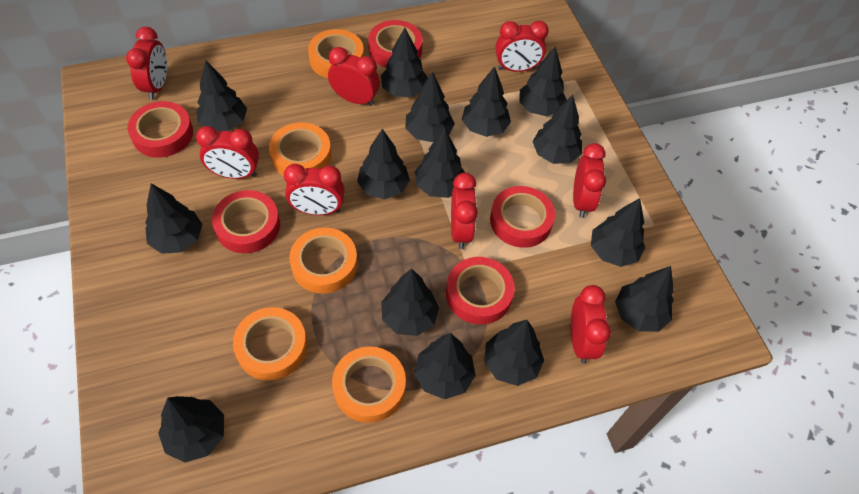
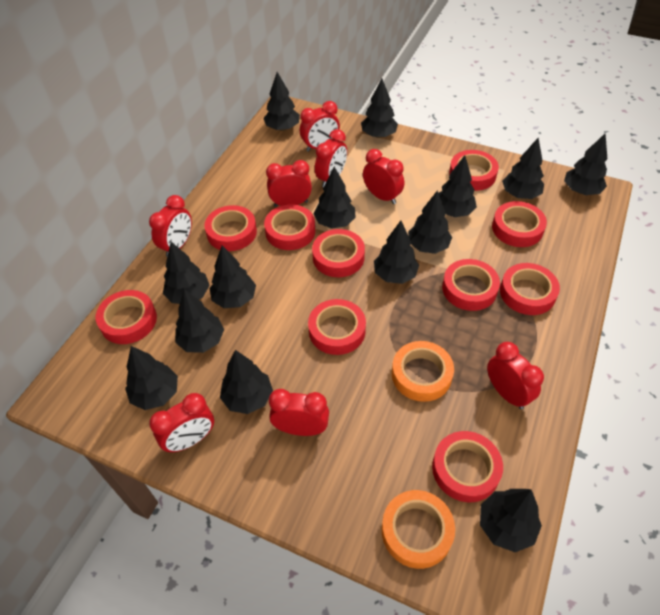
black tree: 15 -> 14
orange tape: 5 -> 2
red tape: 5 -> 10

